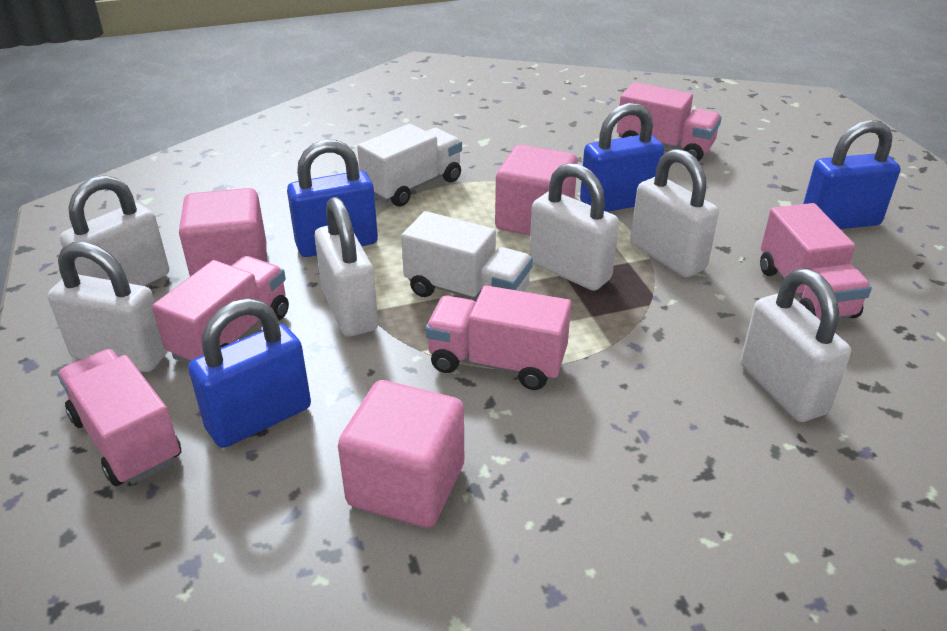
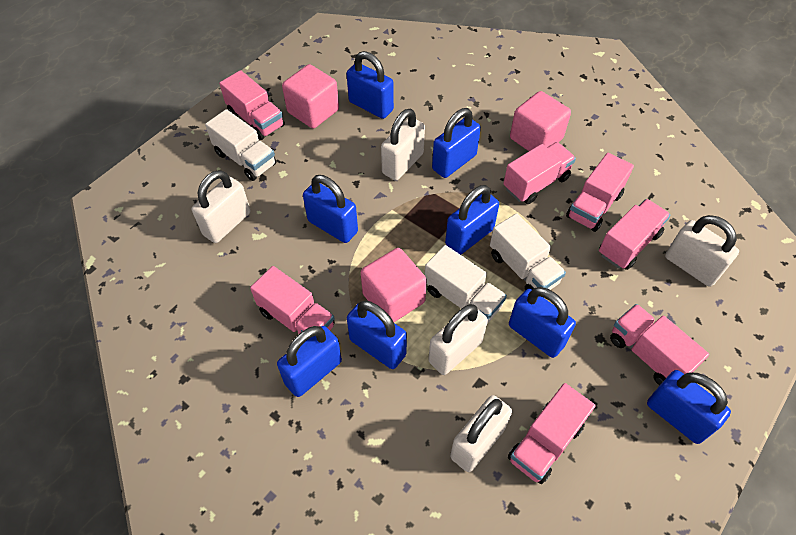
blue padlock: 4 -> 8
pink truck: 5 -> 7
white padlock: 6 -> 5
white truck: 2 -> 3

